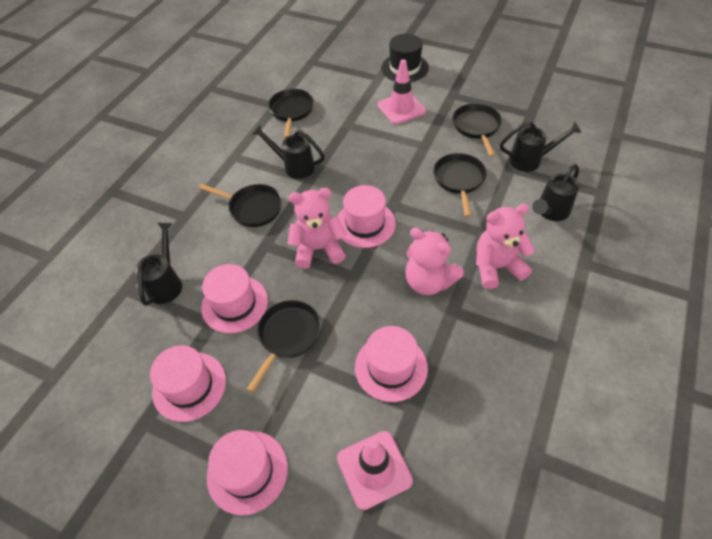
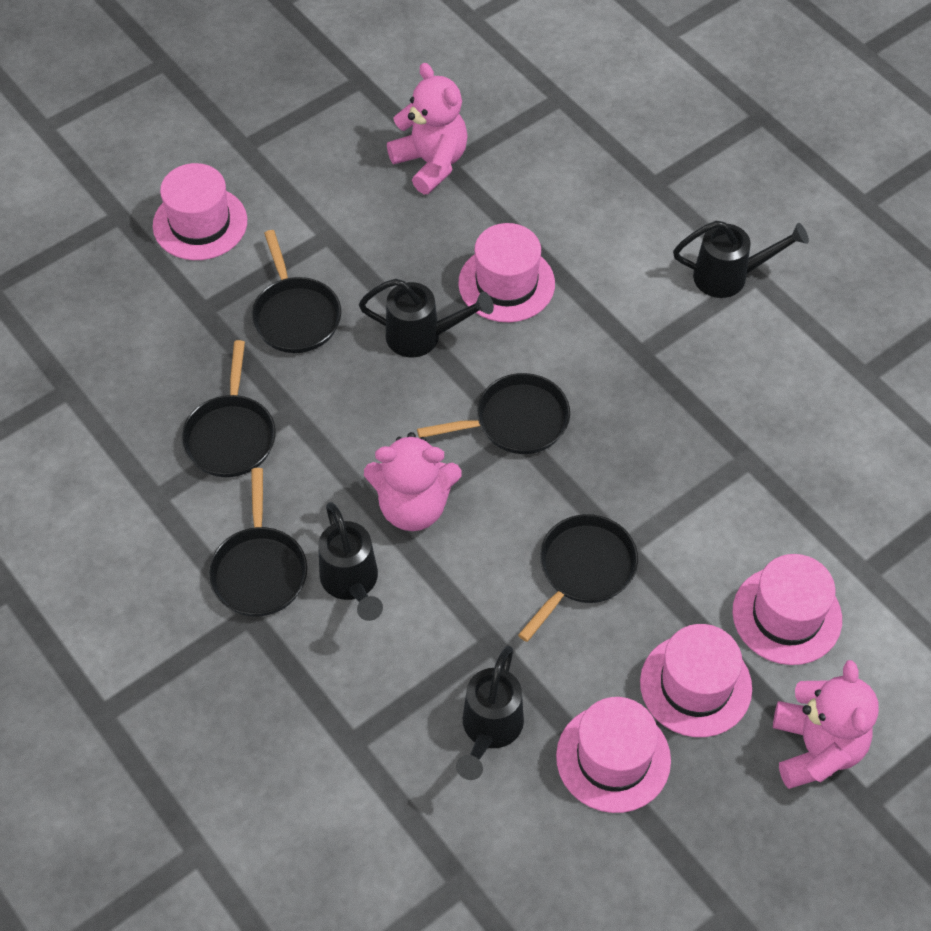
black hat: 1 -> 0
pink traffic cone: 2 -> 0

